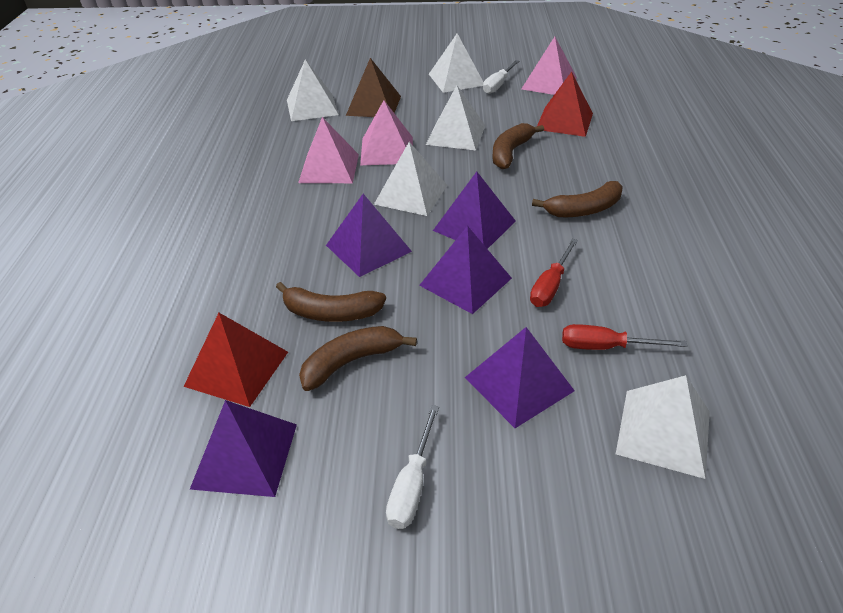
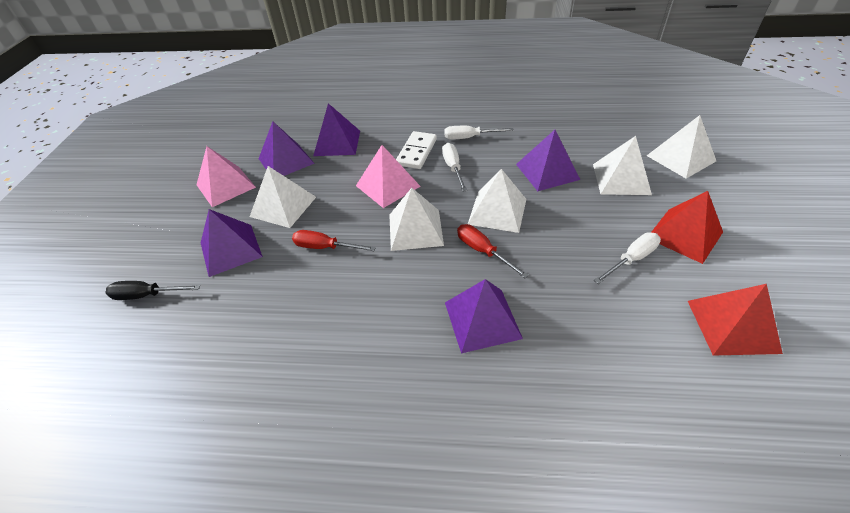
black screwdriver: 0 -> 1
brown banana: 4 -> 0
brown pyramid: 1 -> 0
pink pyramid: 3 -> 2
white domino: 0 -> 1
white screwdriver: 2 -> 3

